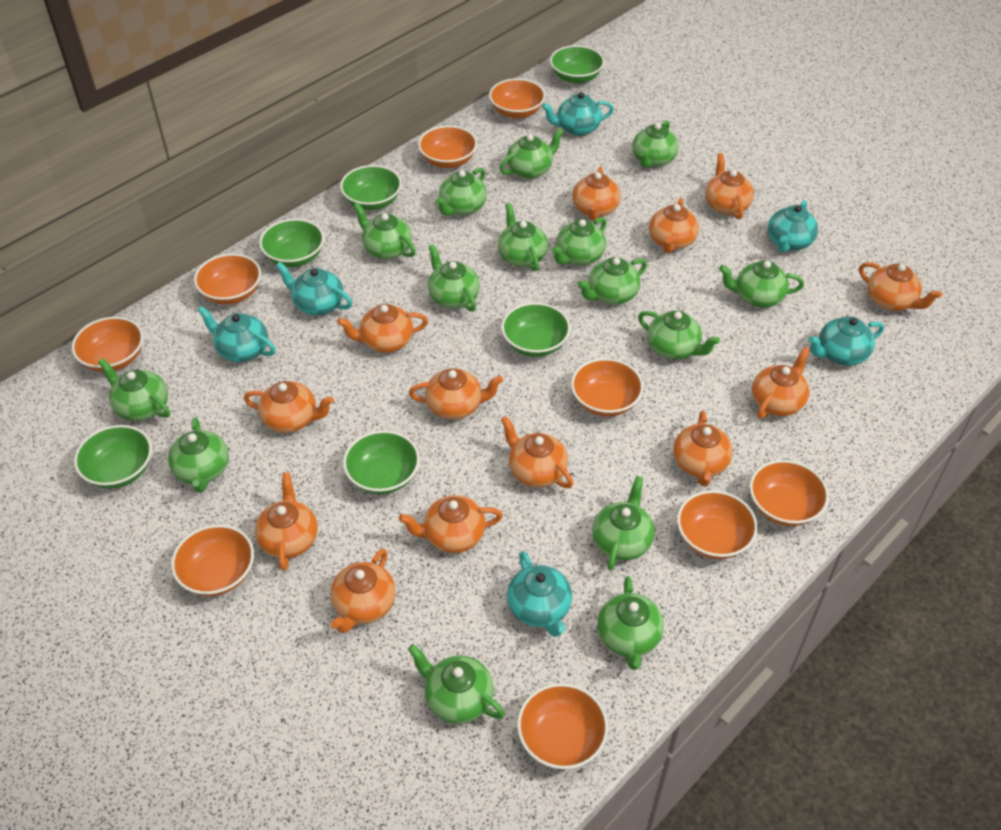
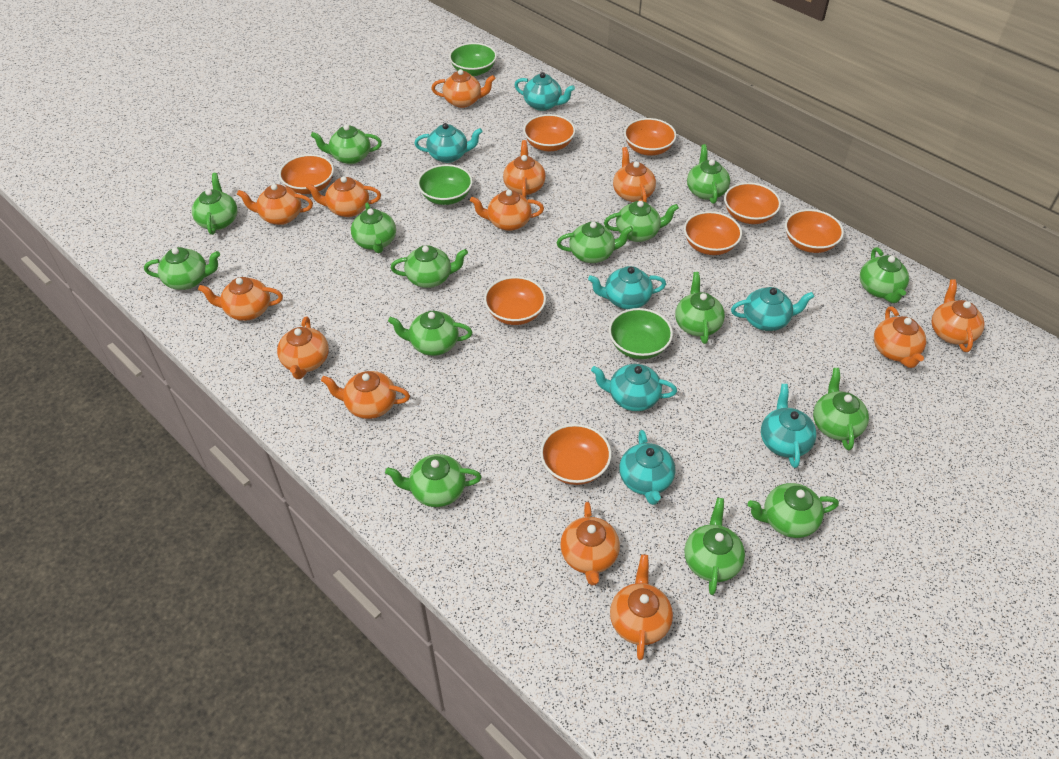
green bowl: 6 -> 3
orange bowl: 9 -> 8
turquoise teapot: 6 -> 7

